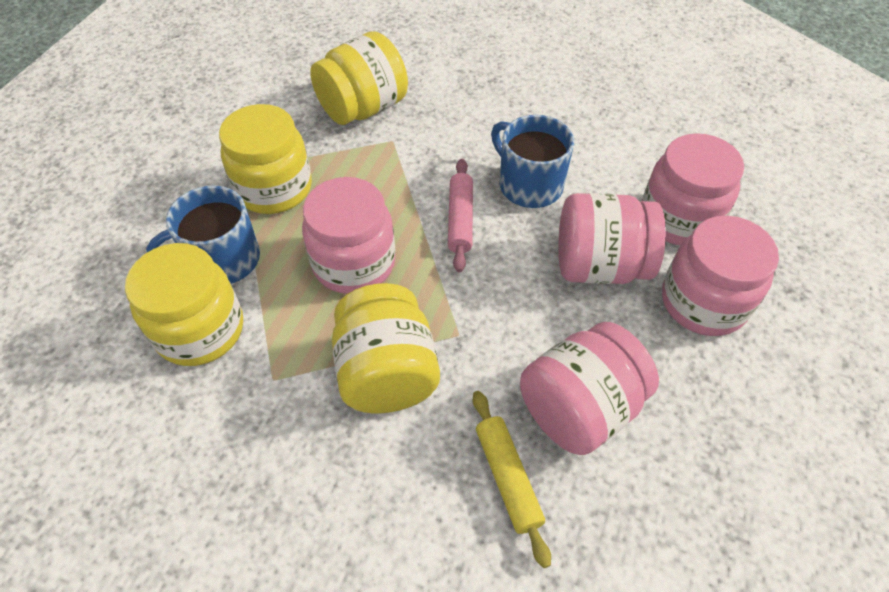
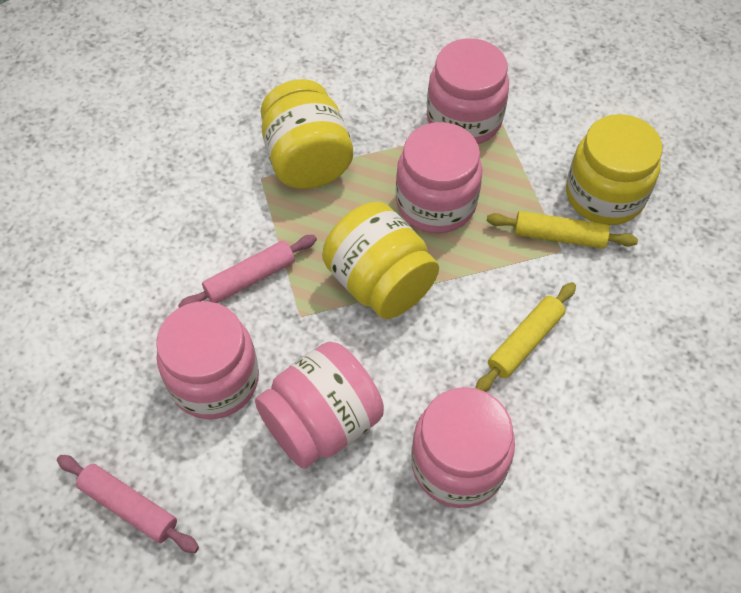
blue mug: 2 -> 0
pink rolling pin: 1 -> 2
yellow jar: 4 -> 3
yellow rolling pin: 1 -> 2

